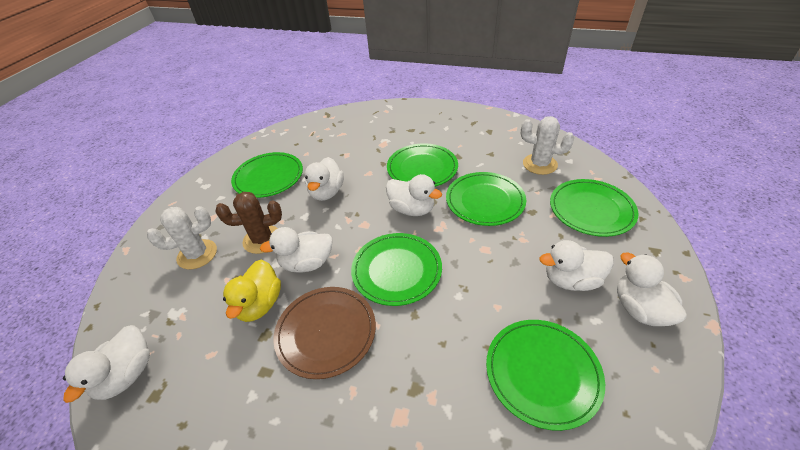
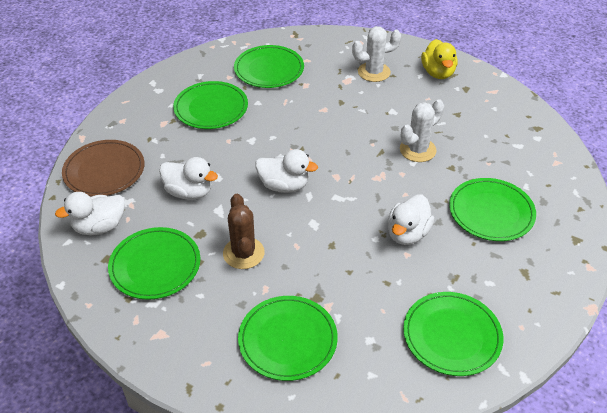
white duck: 6 -> 4

